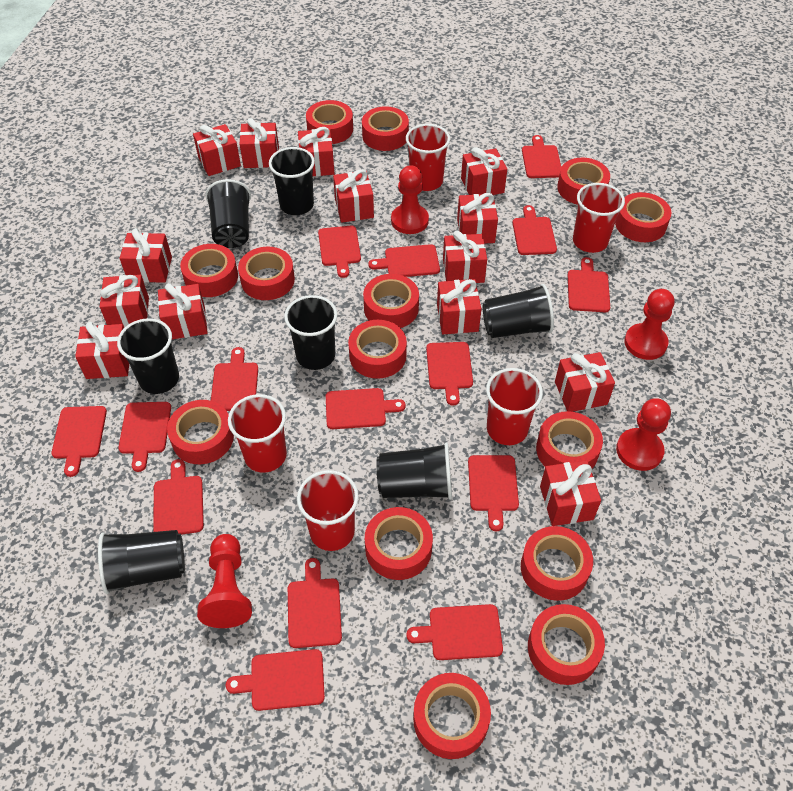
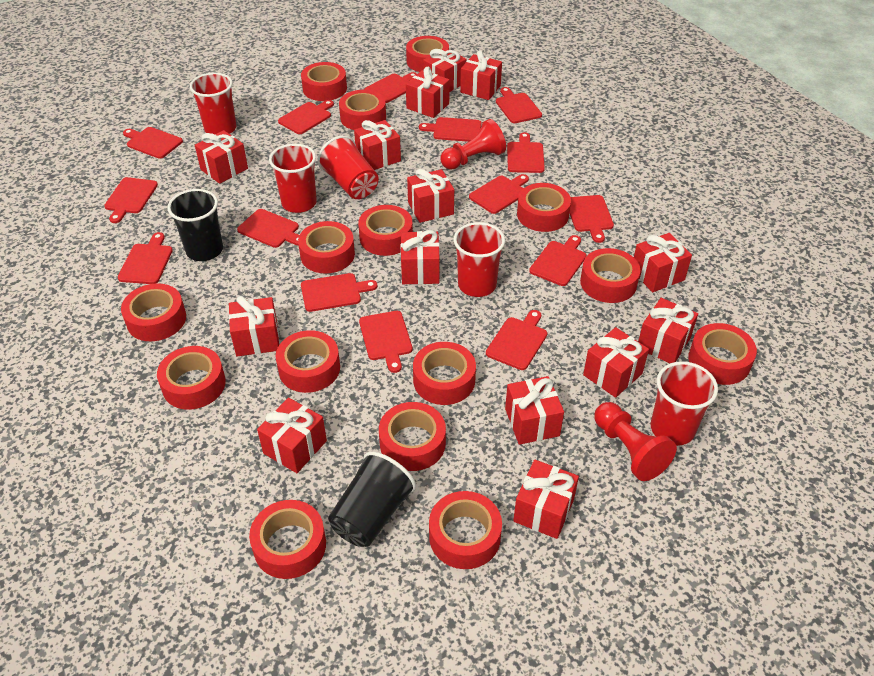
black cup: 7 -> 2
red pawn: 4 -> 2
red tape: 14 -> 15

